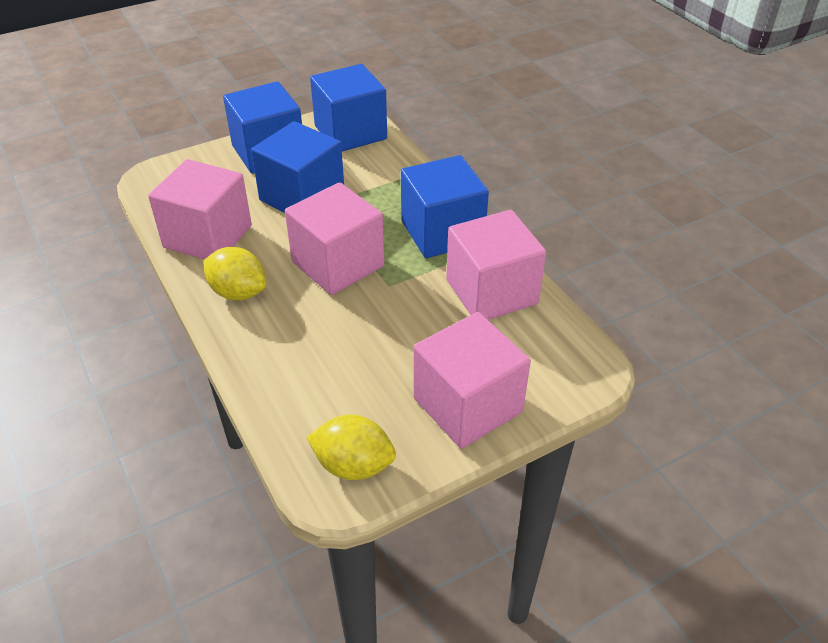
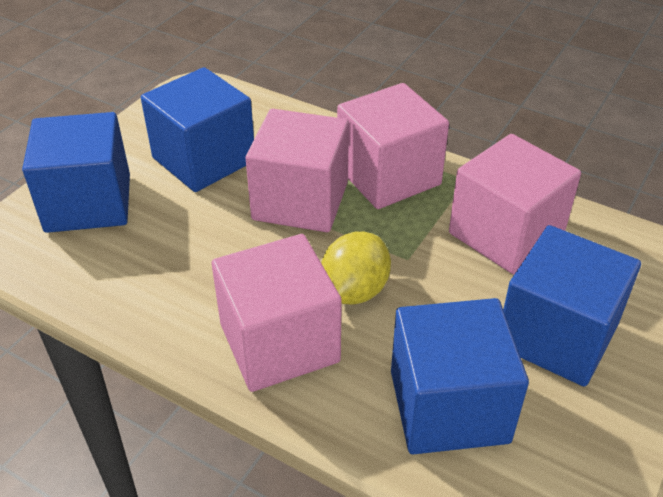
yellow lemon: 2 -> 1

